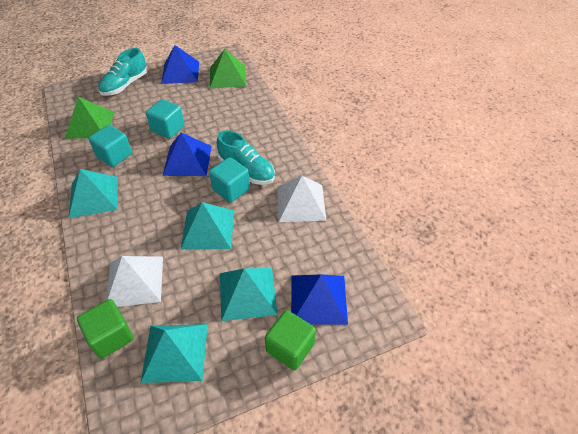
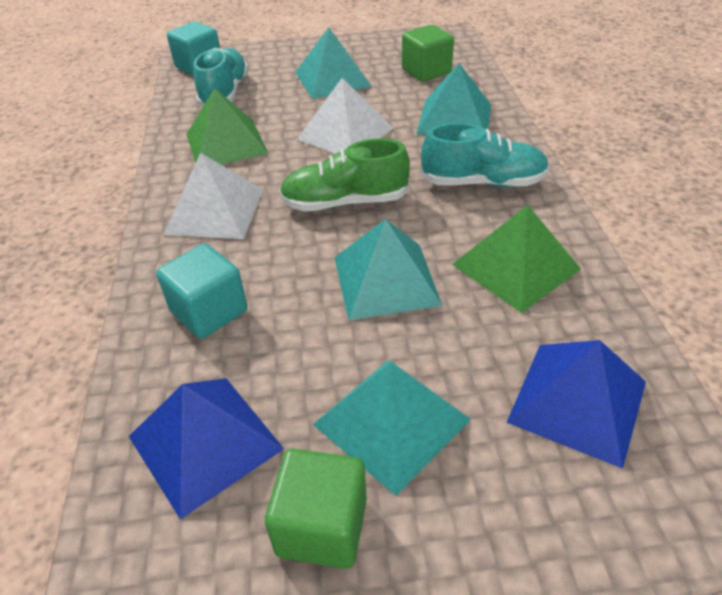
blue pyramid: 3 -> 2
green shoe: 0 -> 1
turquoise cube: 3 -> 2

